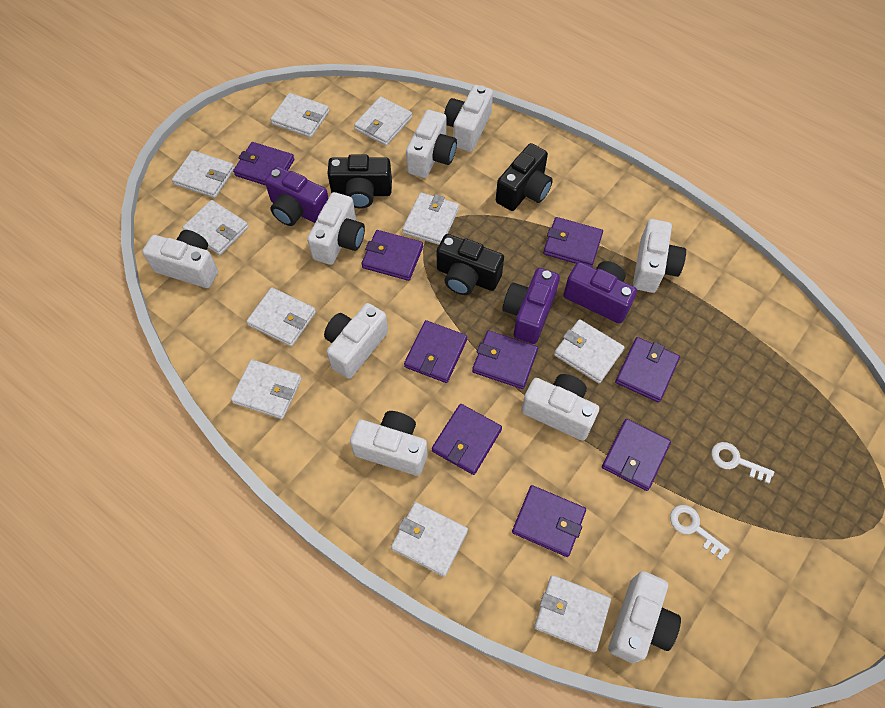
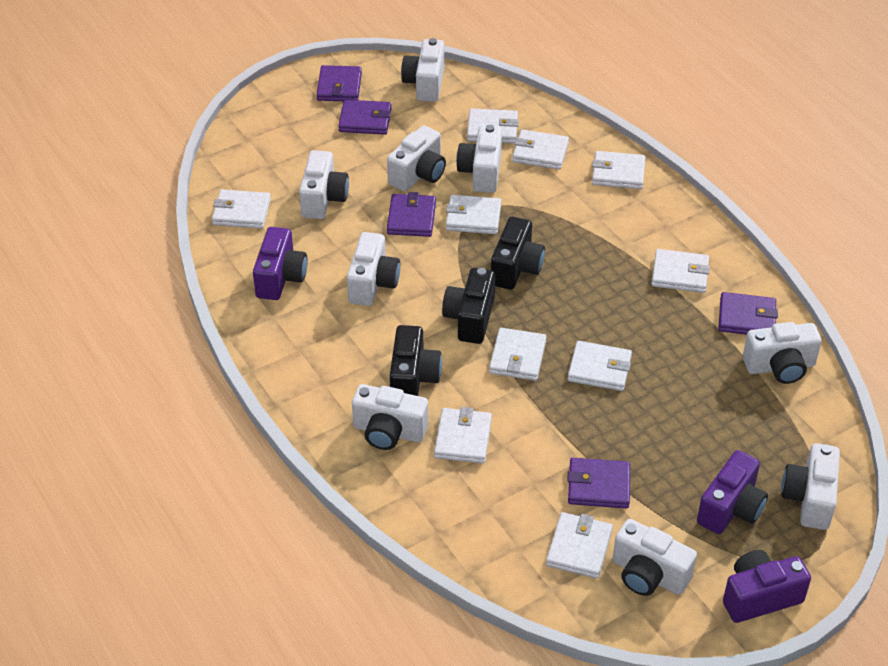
purple wallet: 9 -> 5
white key: 2 -> 0

